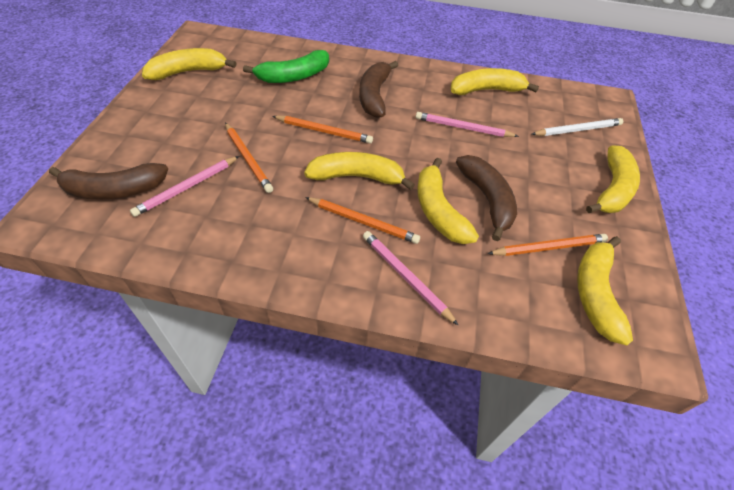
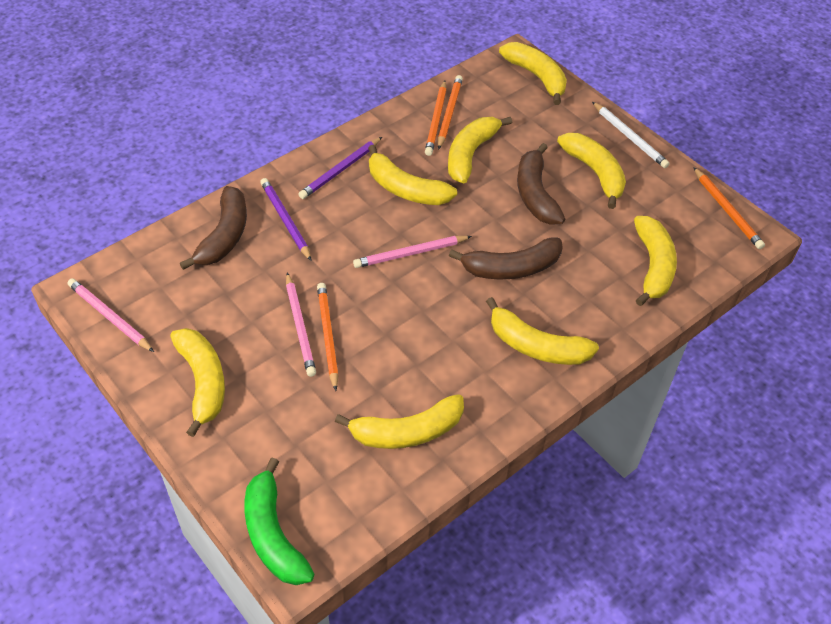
purple pencil: 0 -> 2
yellow banana: 6 -> 8

